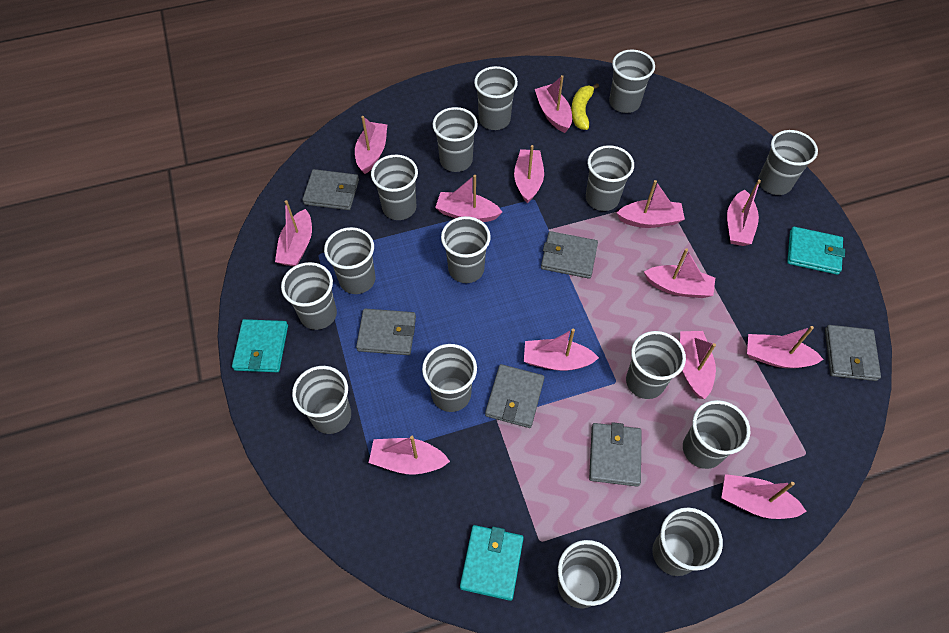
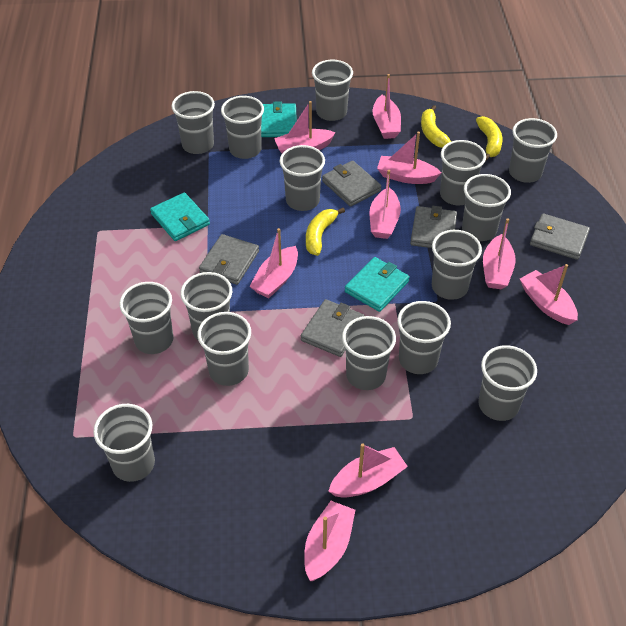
grey wallet: 6 -> 5
pink boat: 13 -> 9
yellow banana: 1 -> 3

